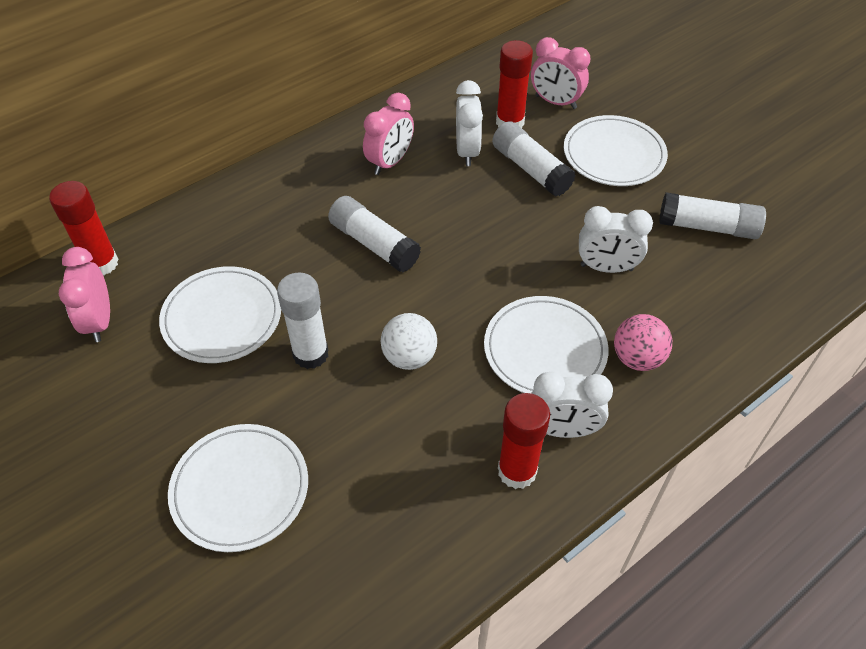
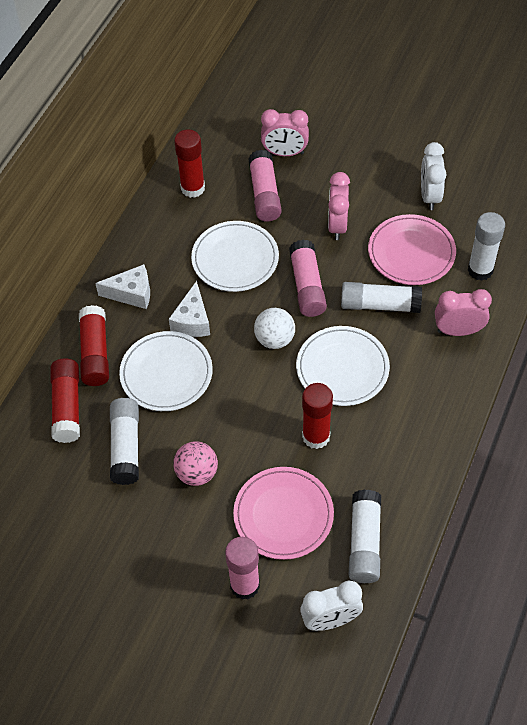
pink glue stick: 0 -> 3
pink plate: 0 -> 2
red glue stick: 3 -> 4
white cheese: 0 -> 2
white clock: 3 -> 2
white plate: 4 -> 3

